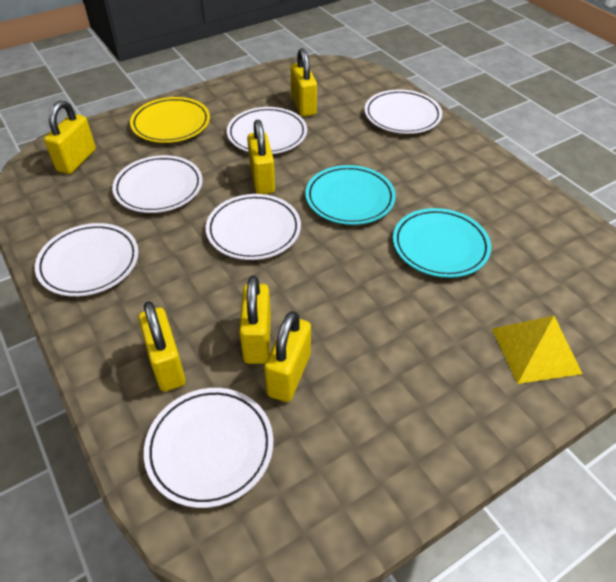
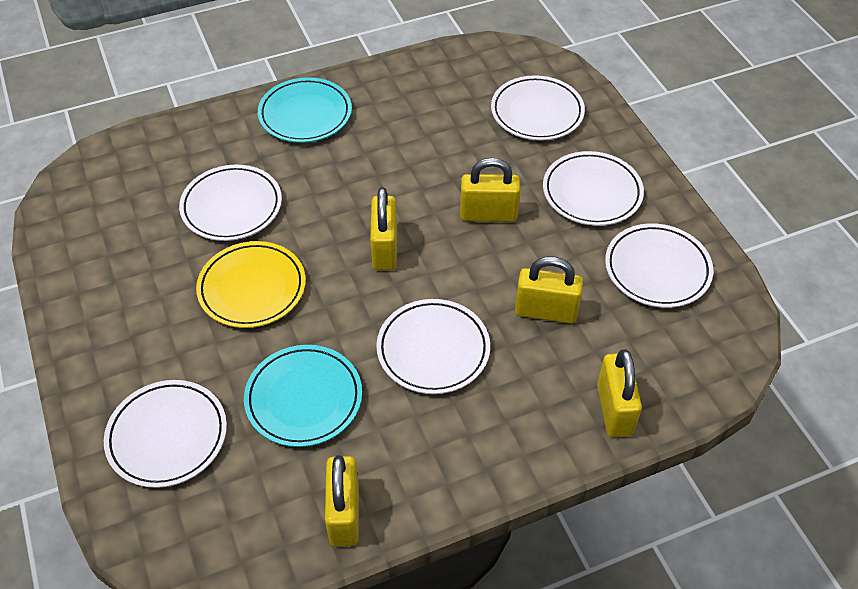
yellow padlock: 6 -> 5
yellow pyramid: 1 -> 0

